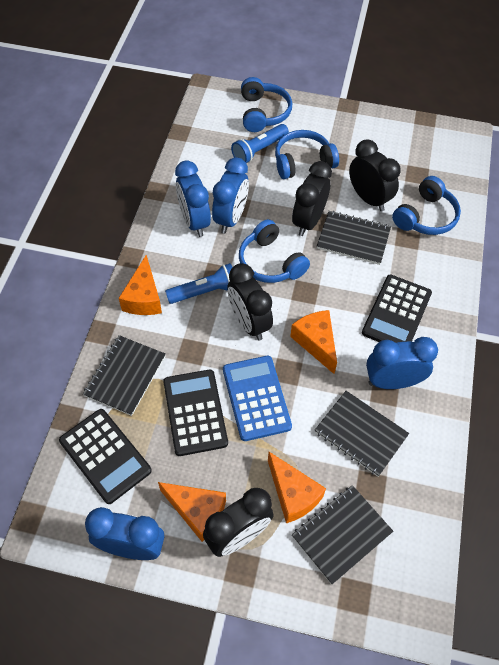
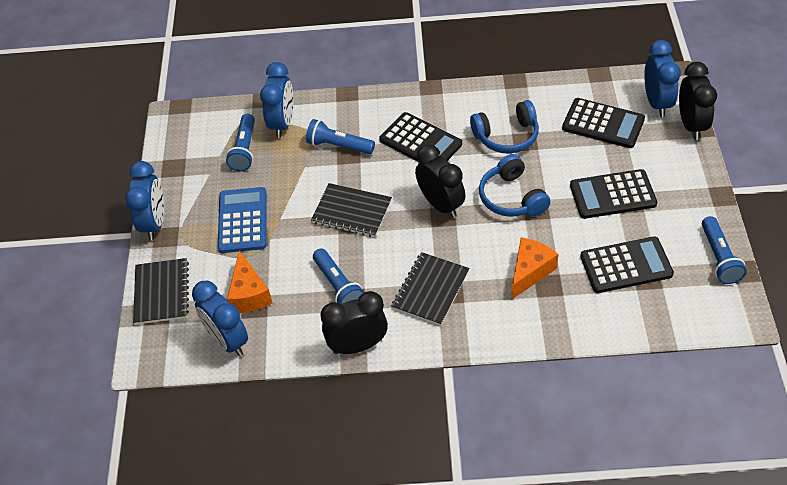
black calculator: 3 -> 4
black clock: 4 -> 3
black notebook: 4 -> 3
blue flashlight: 2 -> 4
blue headphones: 4 -> 2
orange cheese: 4 -> 2

